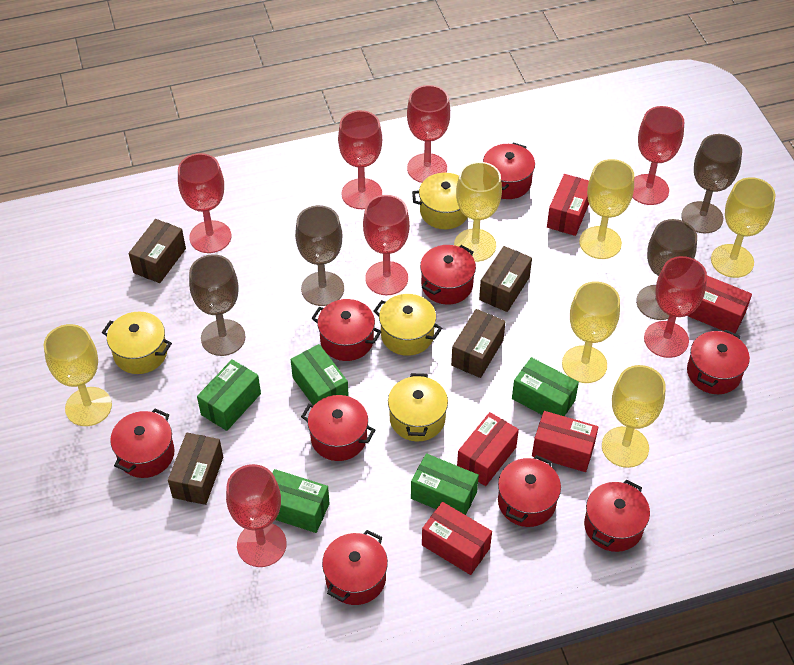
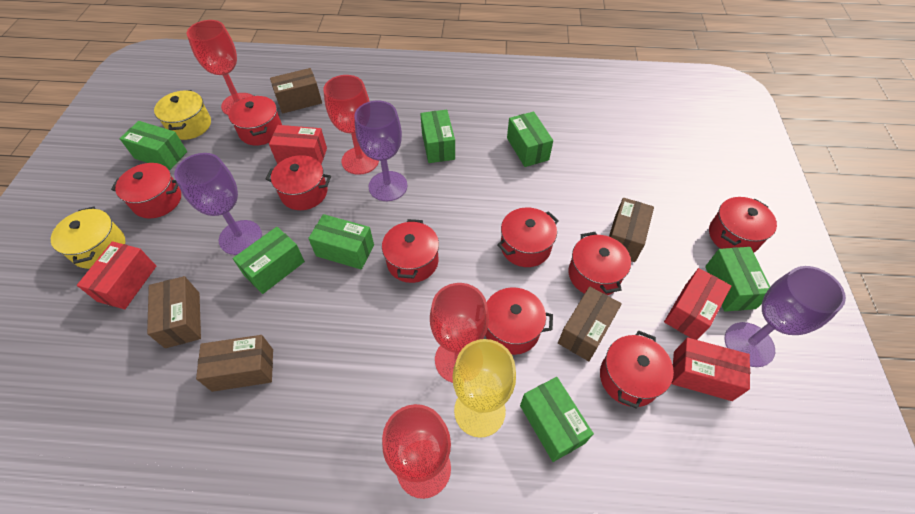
brown box: 4 -> 5
brown goblet: 4 -> 0
green box: 5 -> 7
purple goblet: 0 -> 3
red box: 5 -> 4
red goblet: 7 -> 4
yellow goblet: 6 -> 1
yellow pot: 4 -> 2

